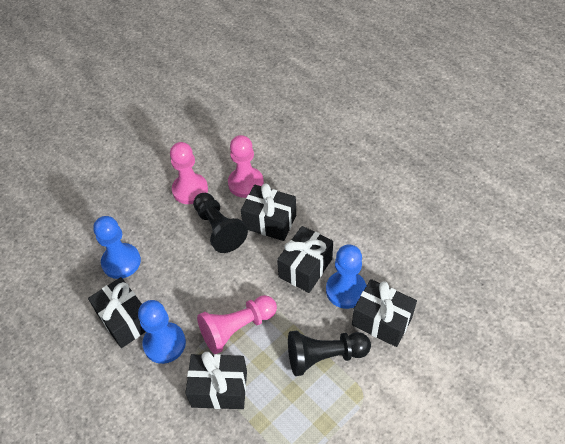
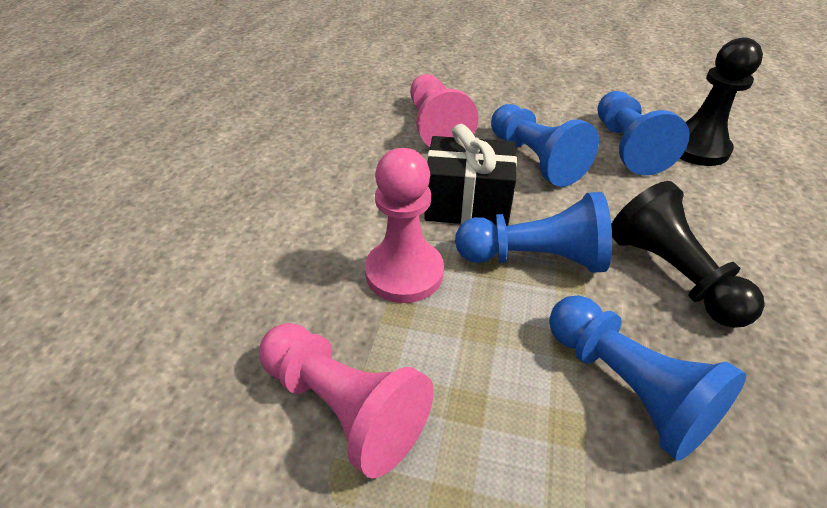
black gift: 5 -> 1
blue pawn: 3 -> 4

